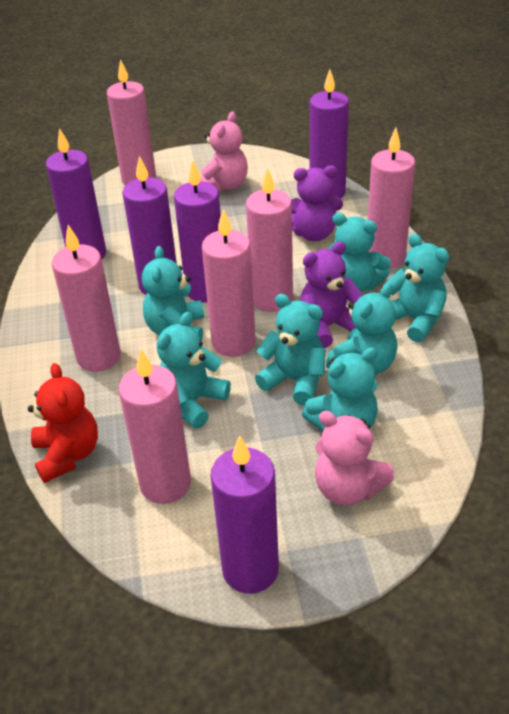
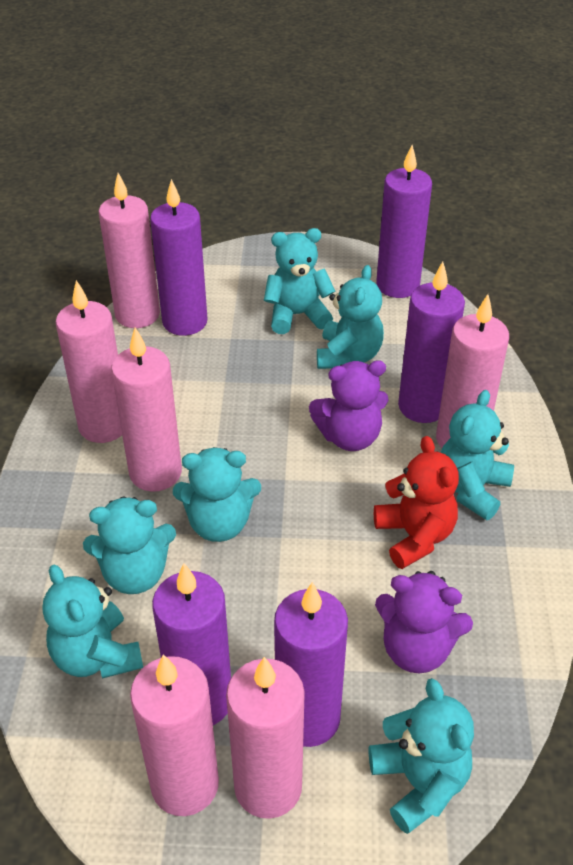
pink teddy bear: 2 -> 0

